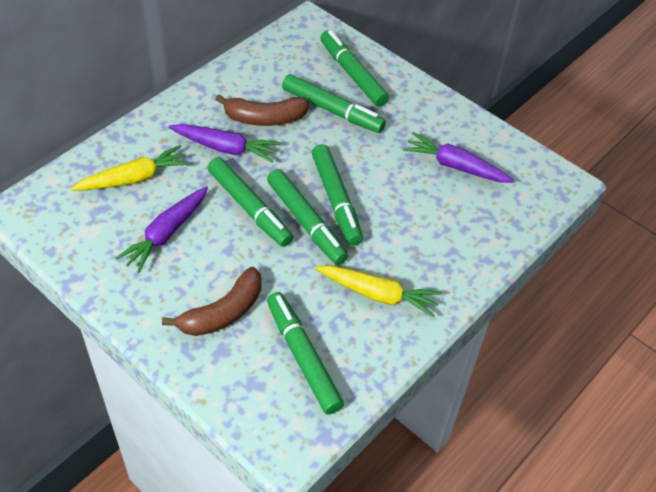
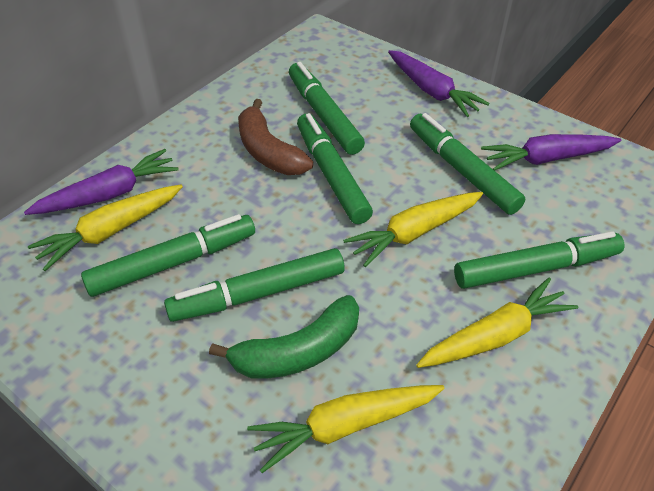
brown banana: 2 -> 1
green banana: 0 -> 1
yellow carrot: 2 -> 4

